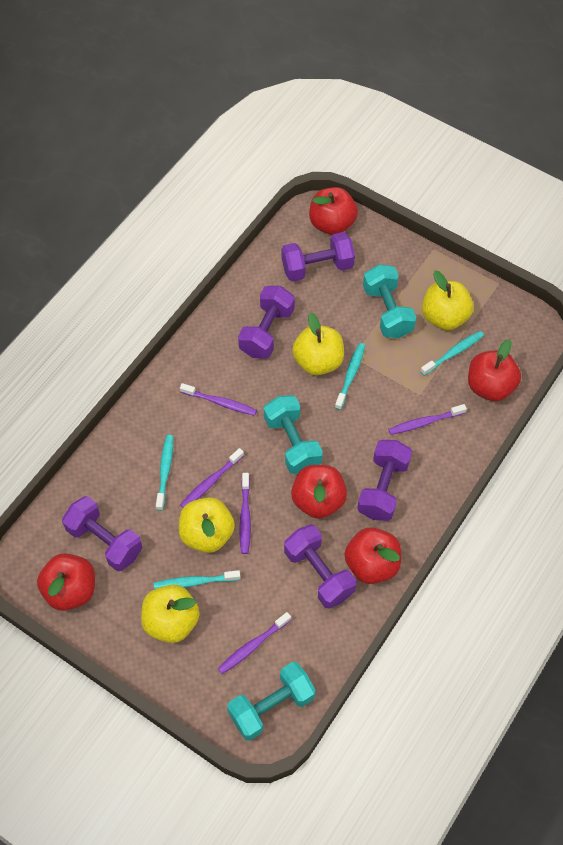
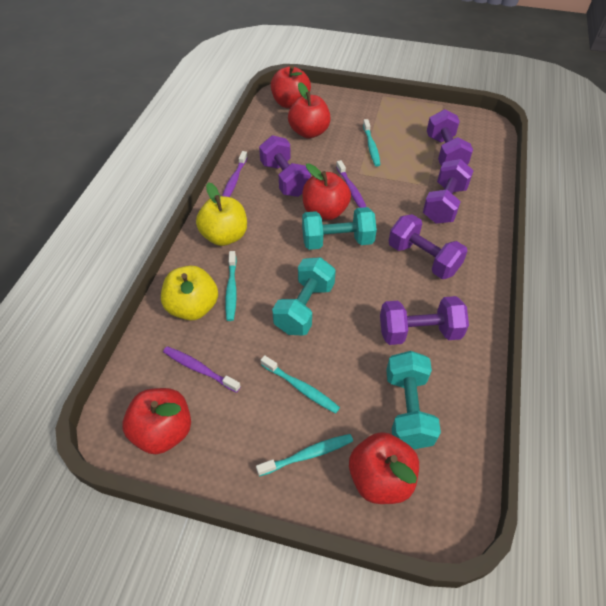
purple toothbrush: 5 -> 3
yellow apple: 4 -> 2

